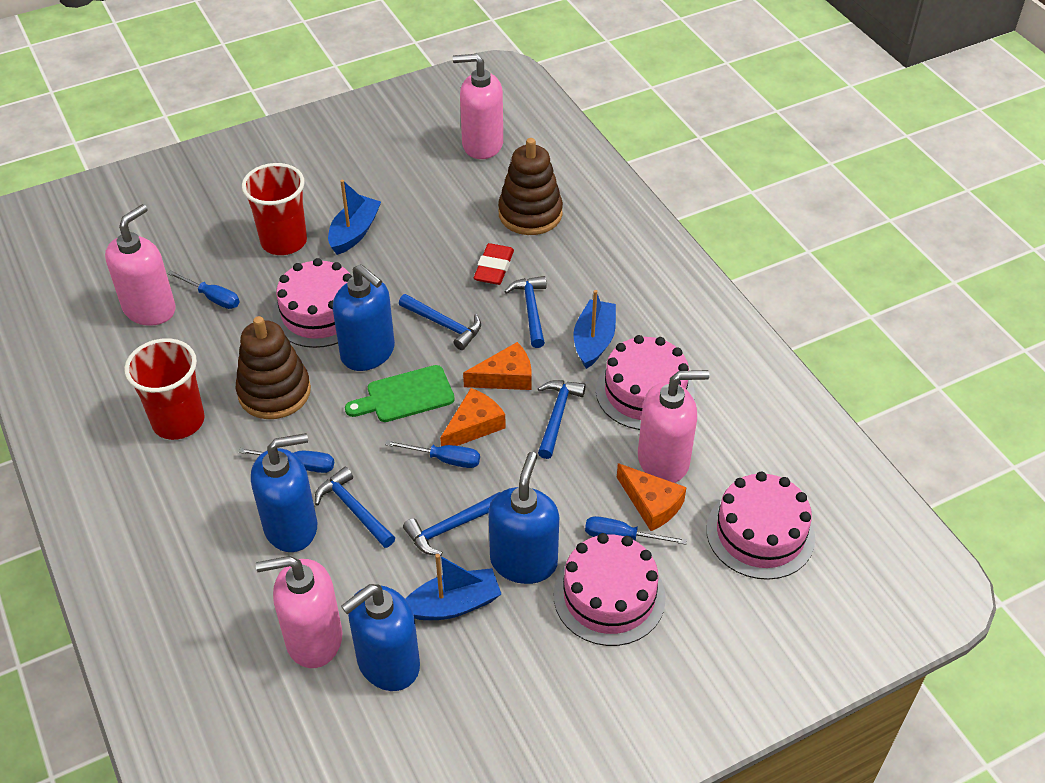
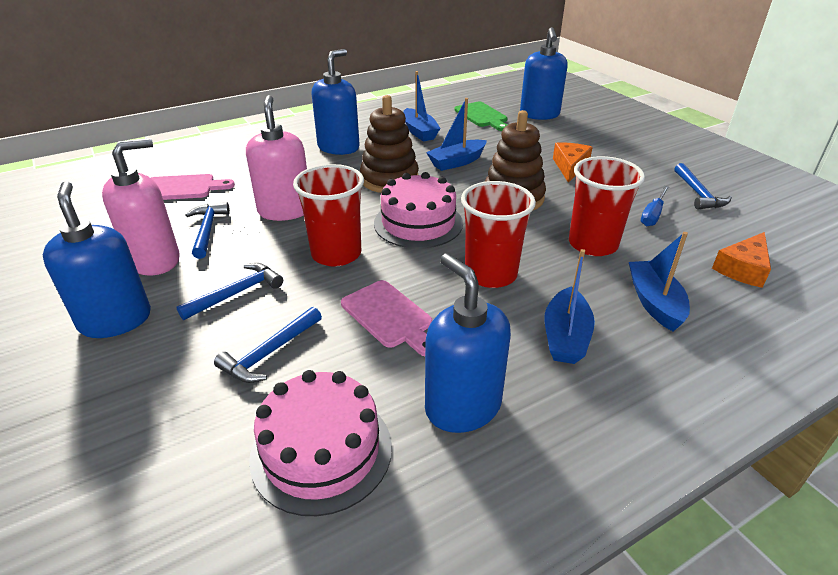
blue boat: 3 -> 4
blue hammer: 5 -> 4
blue screwdriver: 4 -> 1
orange cheese: 3 -> 2
pink cake: 4 -> 2
pink cutting board: 0 -> 2
pink soap dispenser: 4 -> 2
red cup: 2 -> 3
red eraser: 1 -> 0

